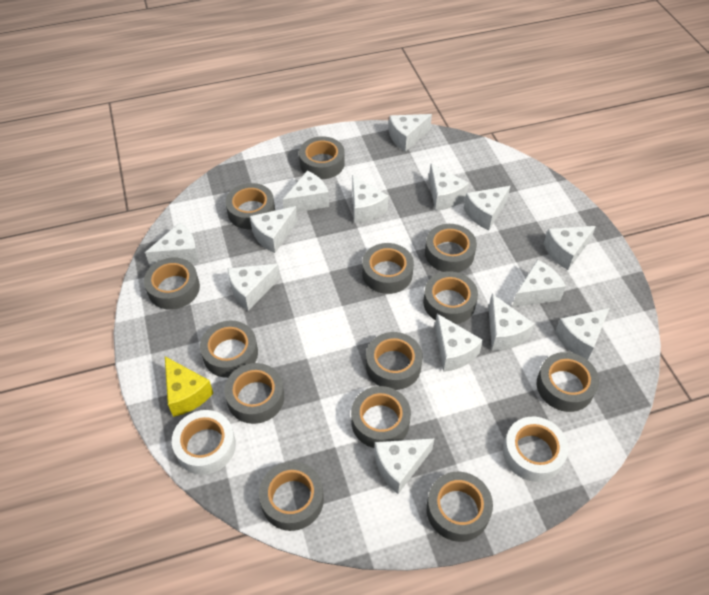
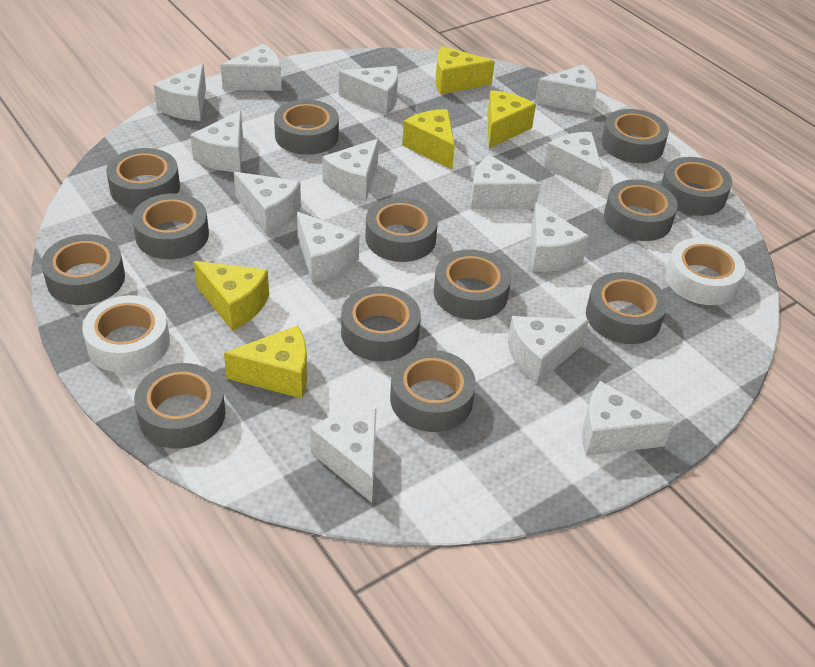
yellow cheese: 1 -> 5

